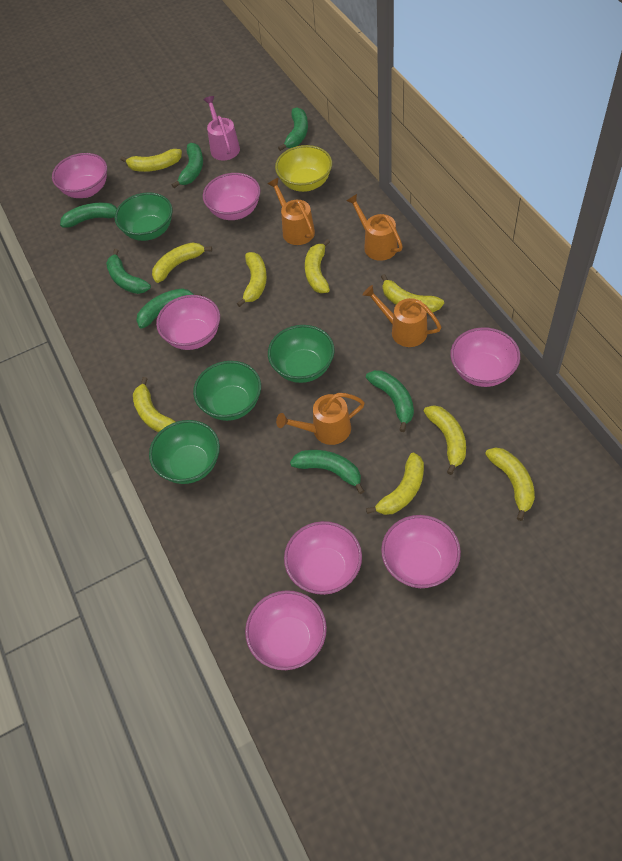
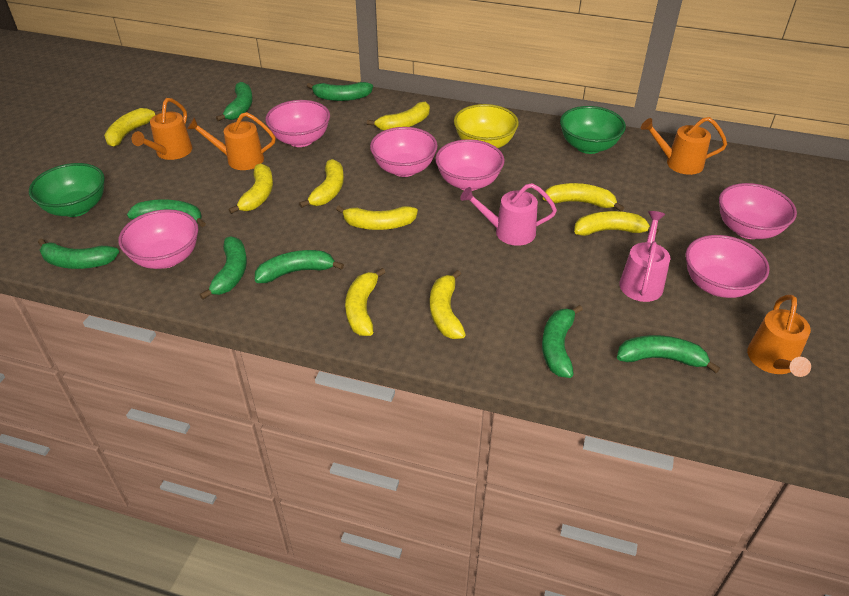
green banana: 7 -> 8
green bowl: 4 -> 2
pink bowl: 7 -> 6
pink watering can: 1 -> 2

